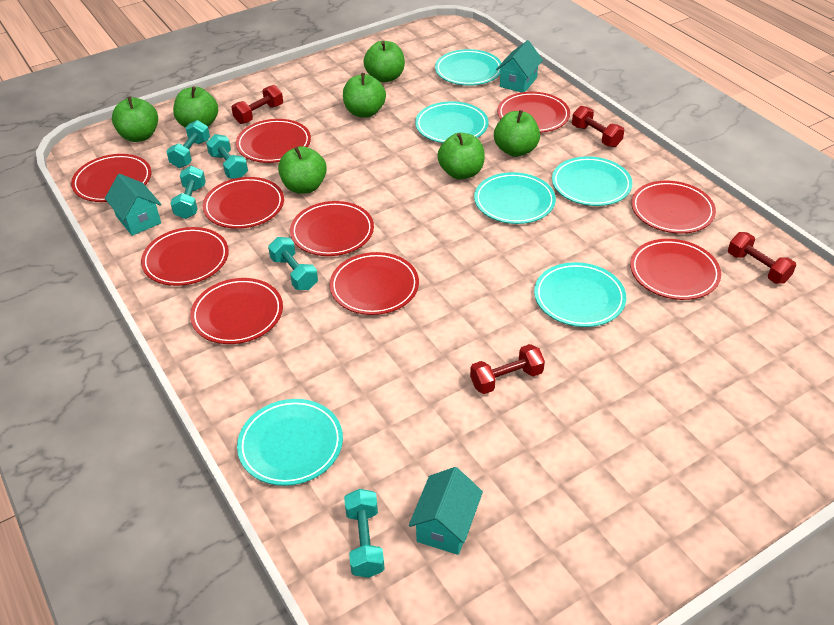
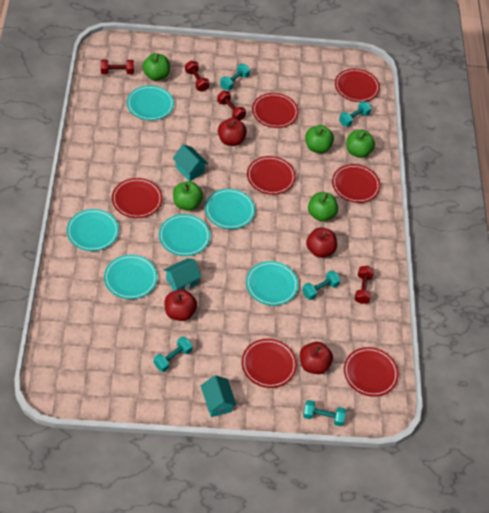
green apple: 7 -> 5
red apple: 0 -> 4
red plate: 10 -> 7

